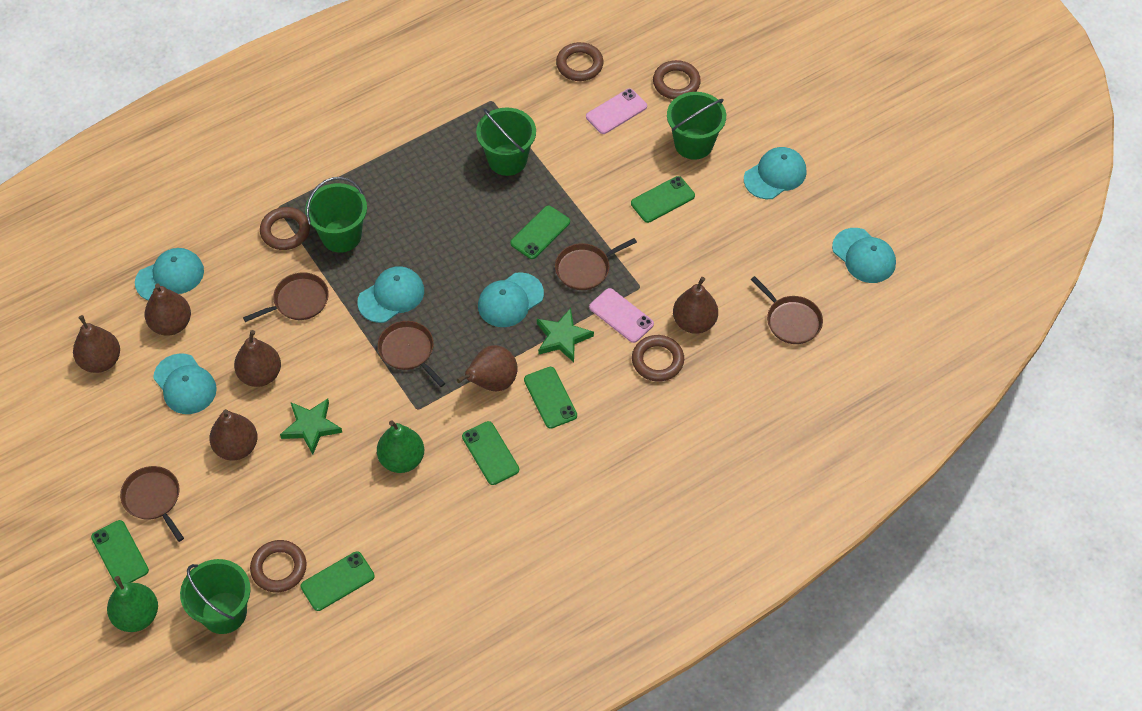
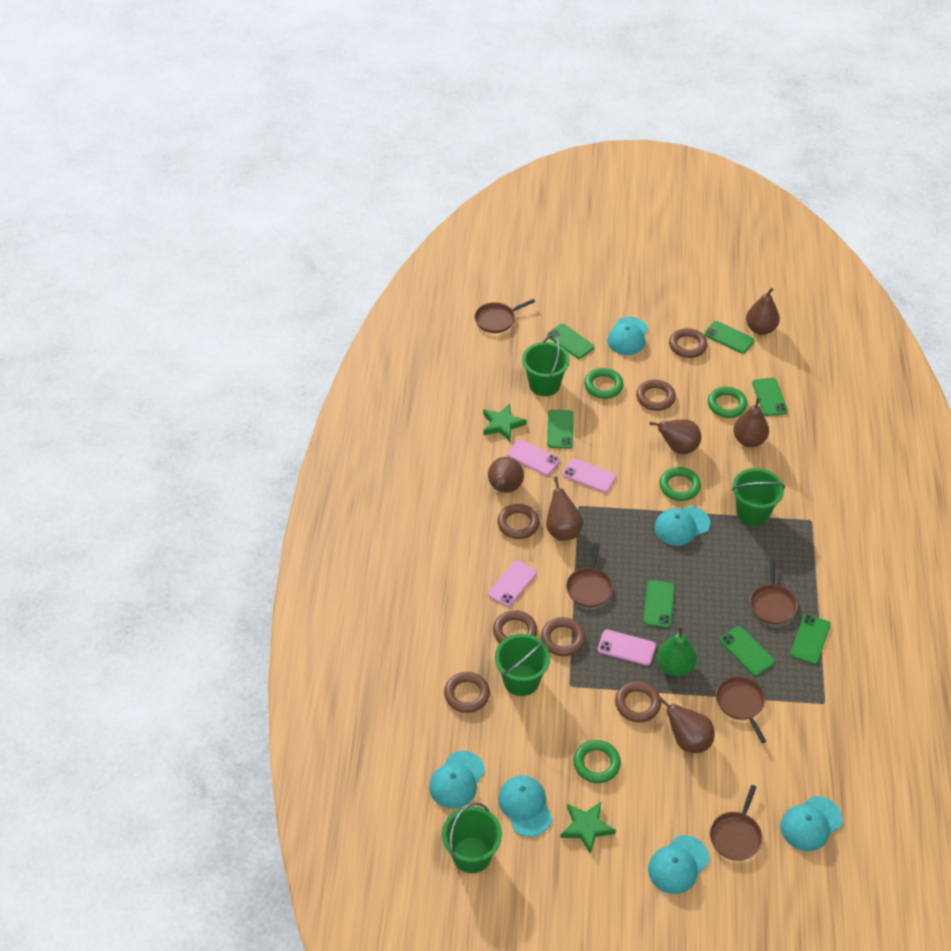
brown ring: 5 -> 7
green pear: 2 -> 1
green phone: 6 -> 7
green ring: 0 -> 4
pink phone: 2 -> 4

